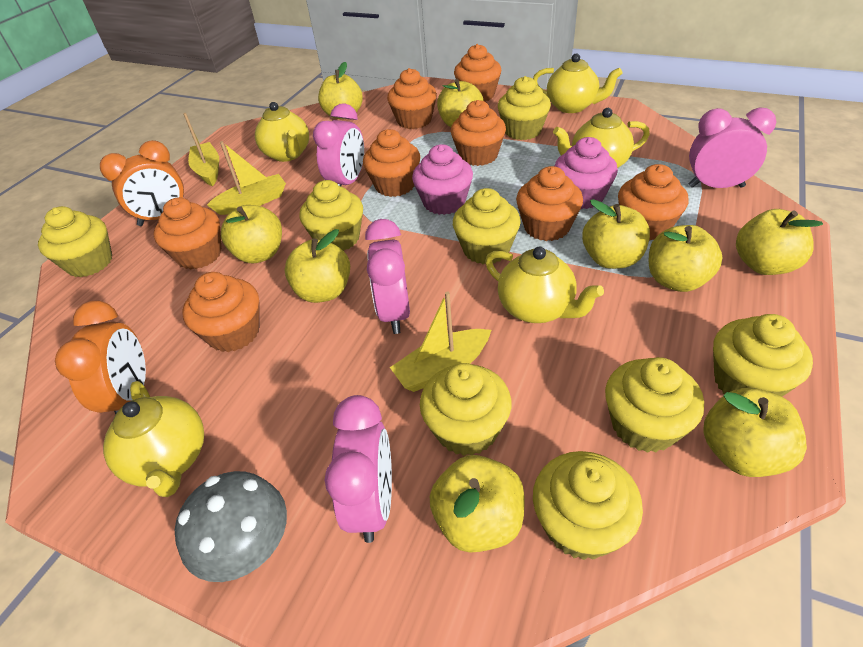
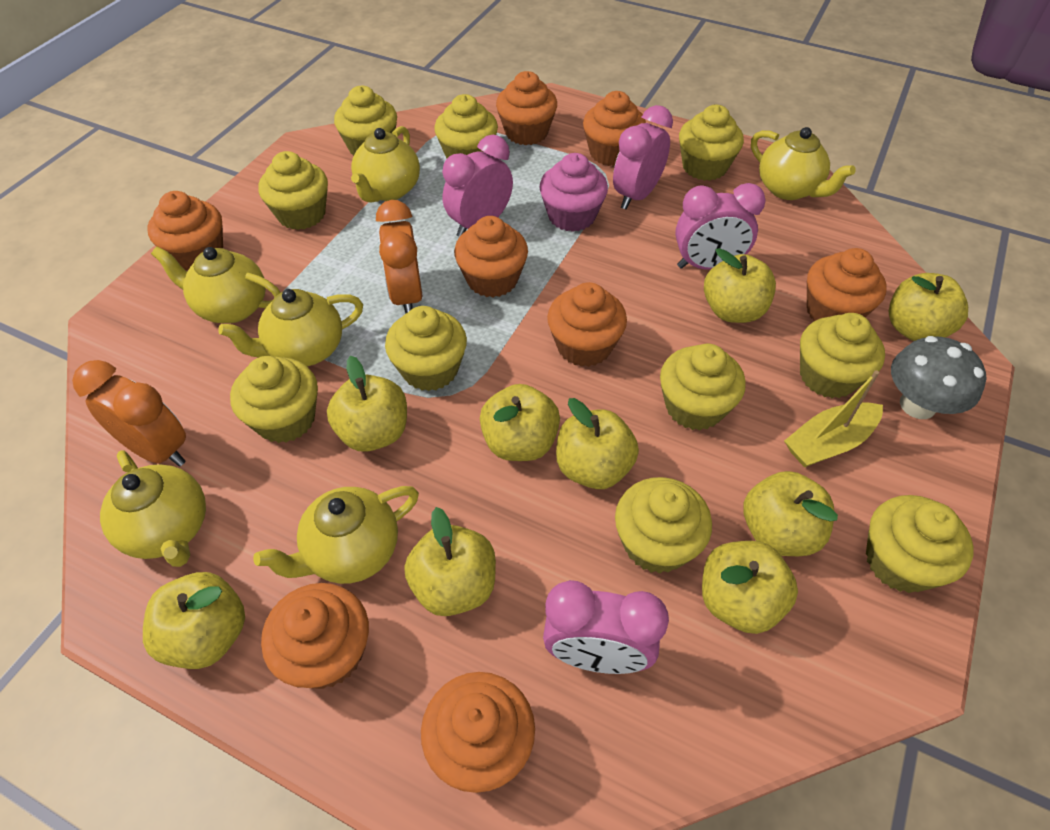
pink cupcake: 2 -> 1
yellow boat: 3 -> 1
yellow cupcake: 8 -> 10
yellow teapot: 5 -> 6

